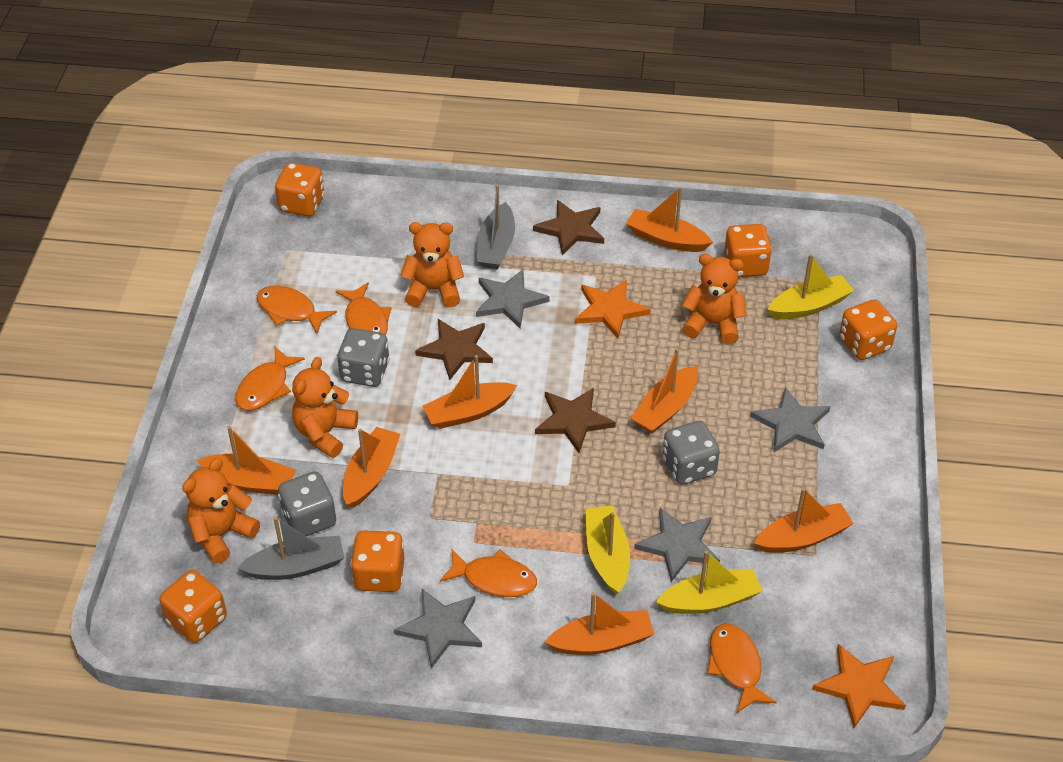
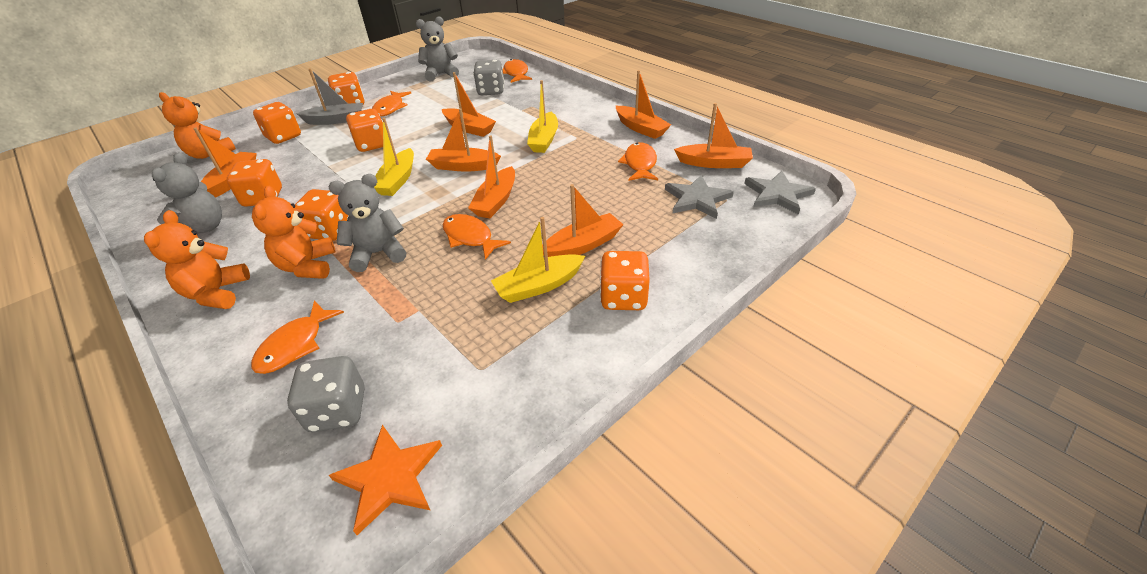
brown star: 3 -> 0
grey boat: 2 -> 1
grey dice: 3 -> 2
grey star: 4 -> 2
grey teddy bear: 0 -> 3
orange dice: 5 -> 6
orange star: 2 -> 1
orange teddy bear: 4 -> 3

